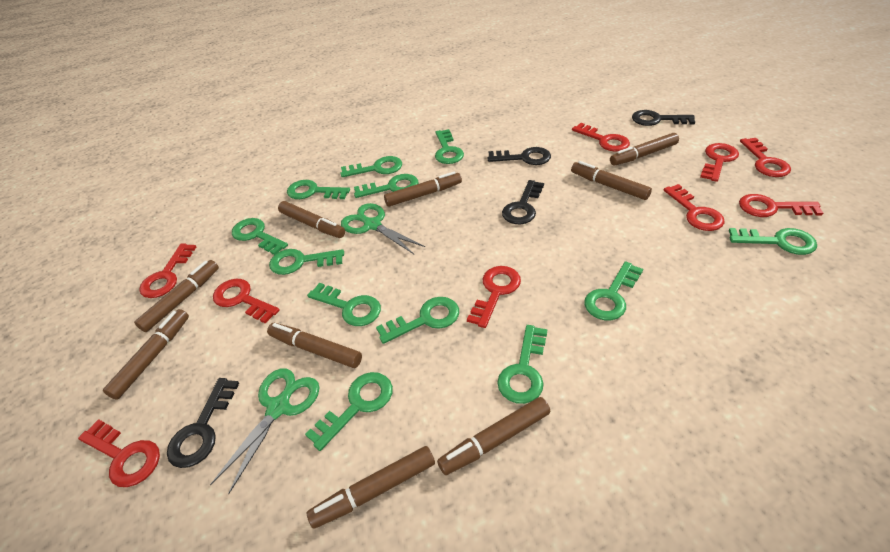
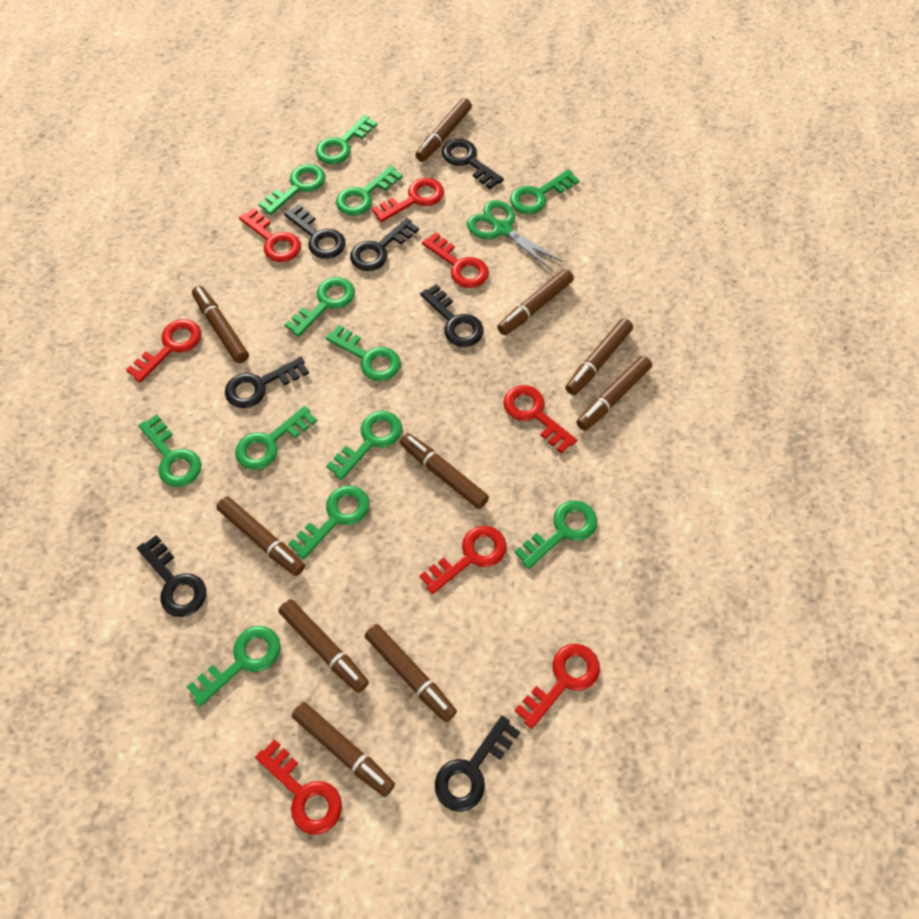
black key: 4 -> 7
brown marker: 9 -> 10
green scissors: 2 -> 1
red key: 9 -> 8

